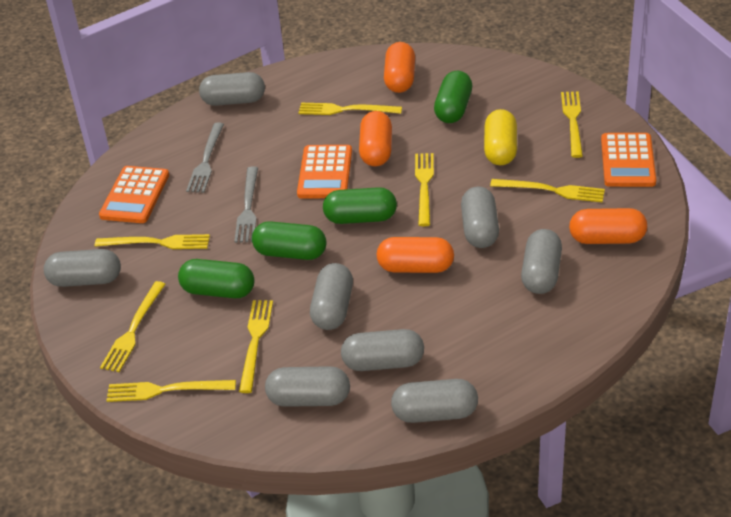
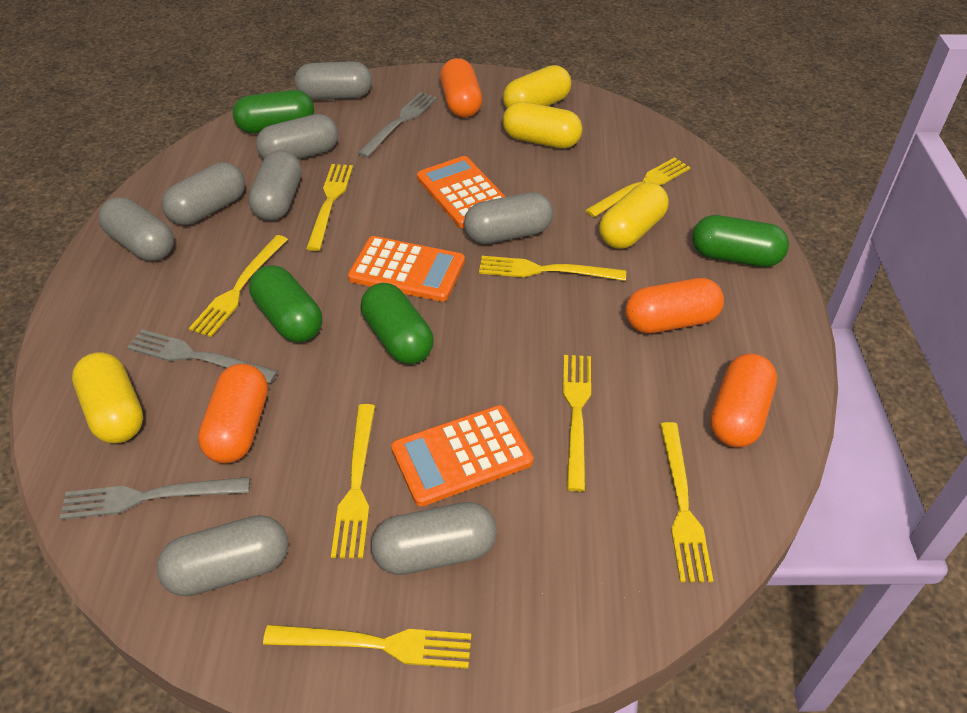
grey fork: 2 -> 3
yellow capsule: 1 -> 4

